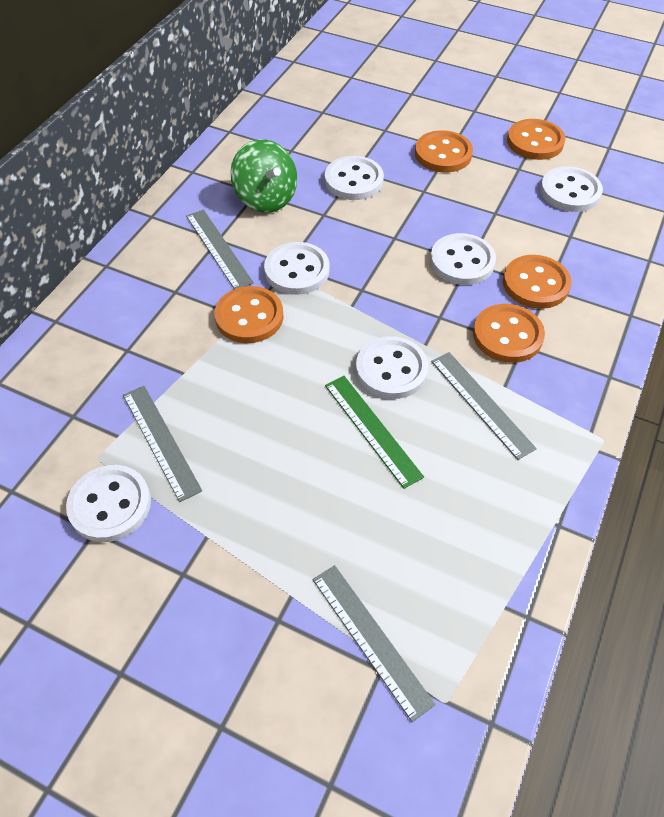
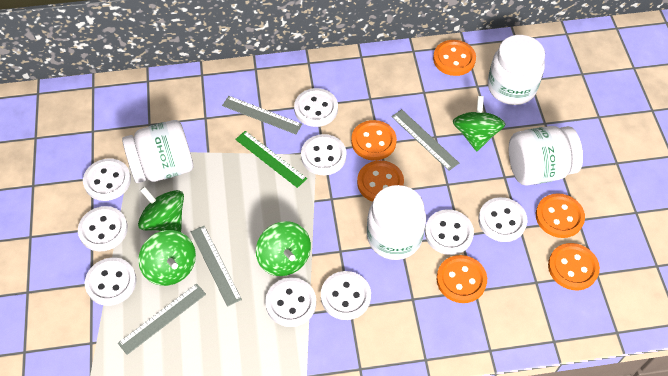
green spinning top: 1 -> 4
orange button: 5 -> 6
white button: 6 -> 9
white jar: 0 -> 4

